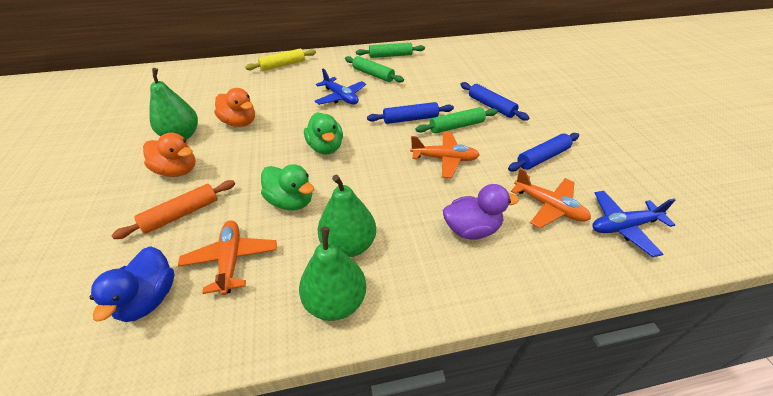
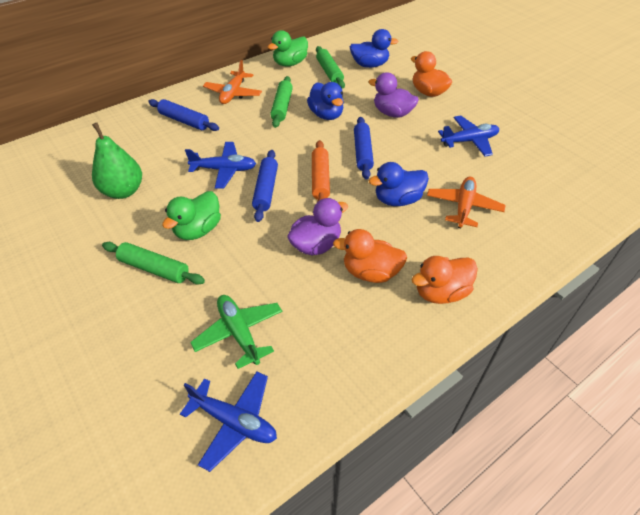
blue duck: 1 -> 3
blue plane: 2 -> 3
green pear: 3 -> 1
green plane: 0 -> 1
orange duck: 2 -> 3
orange plane: 3 -> 2
purple duck: 1 -> 2
yellow rolling pin: 1 -> 0

